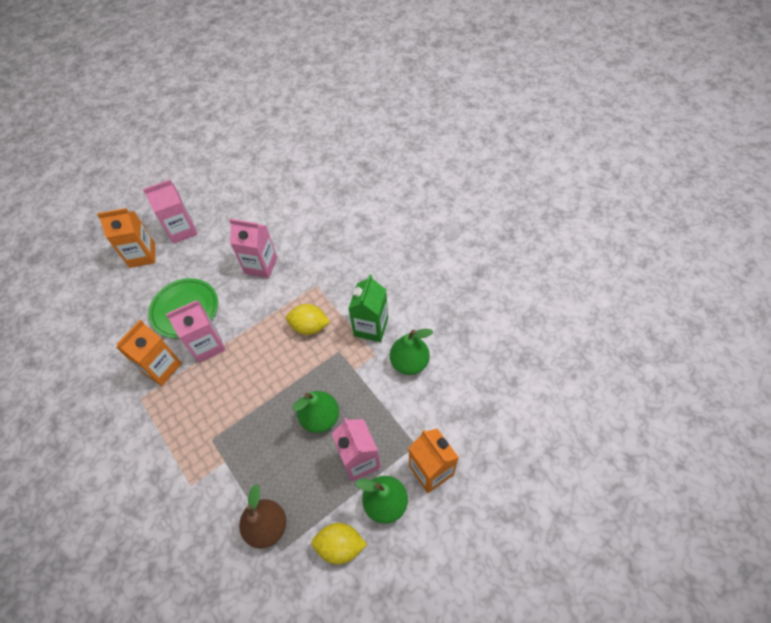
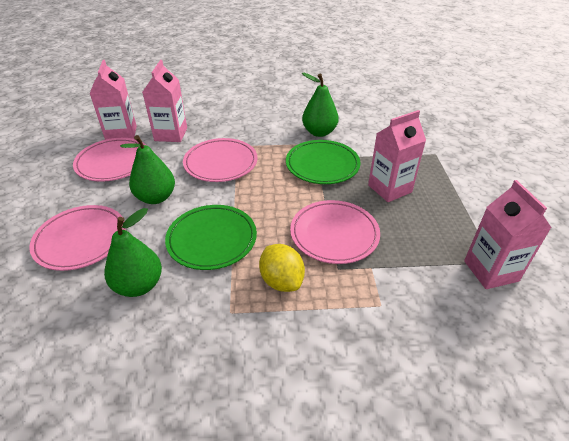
brown pear: 1 -> 0
green carton: 1 -> 0
green plate: 1 -> 2
orange carton: 3 -> 0
pink plate: 0 -> 4
yellow lemon: 2 -> 1

